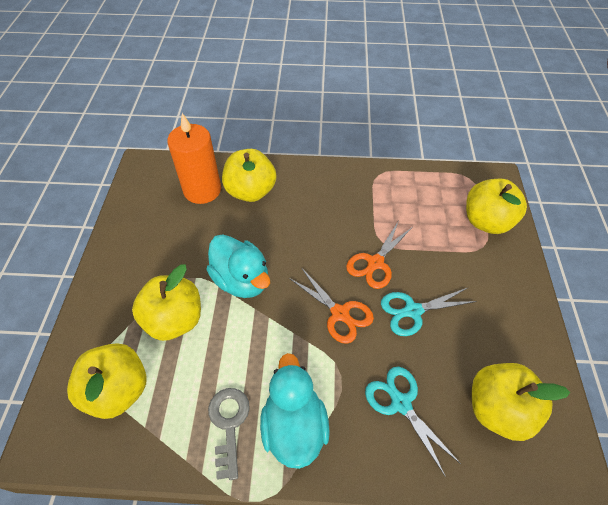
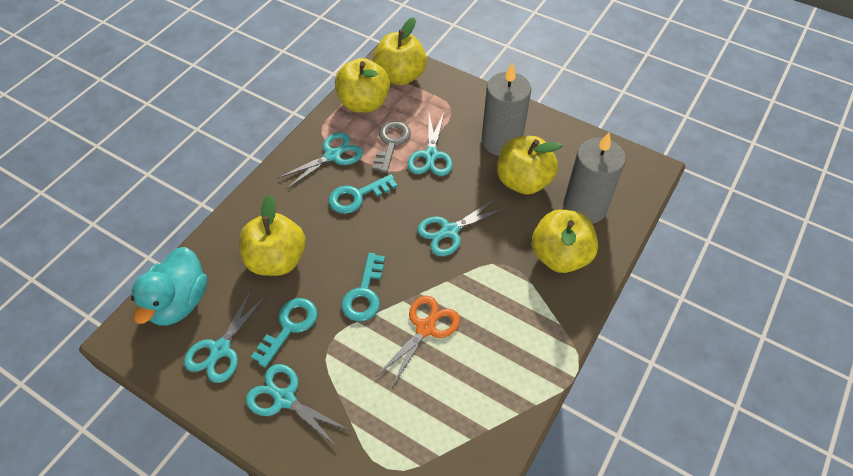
grey candle: 0 -> 2
orange candle: 1 -> 0
orange scissors: 2 -> 1
turquoise duck: 2 -> 1
turquoise key: 0 -> 3
turquoise scissors: 2 -> 5

